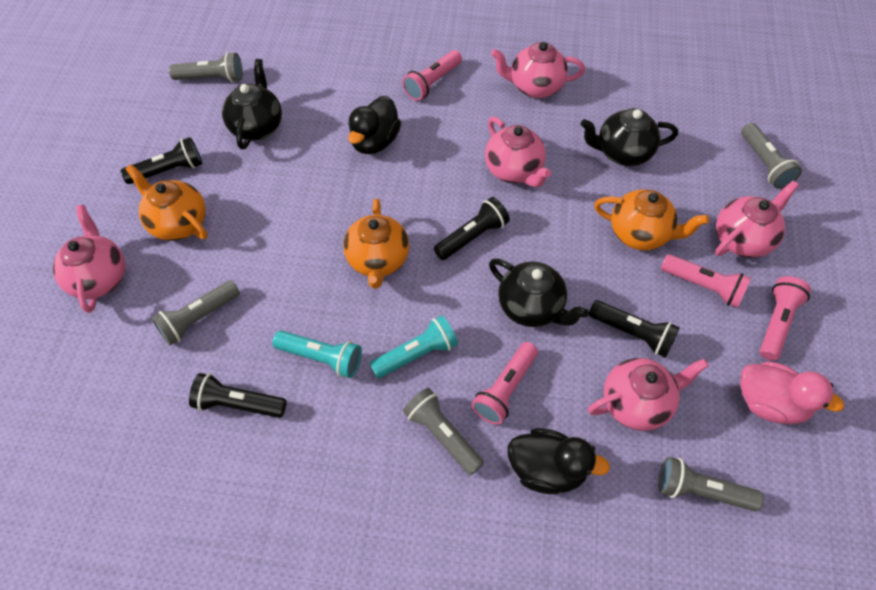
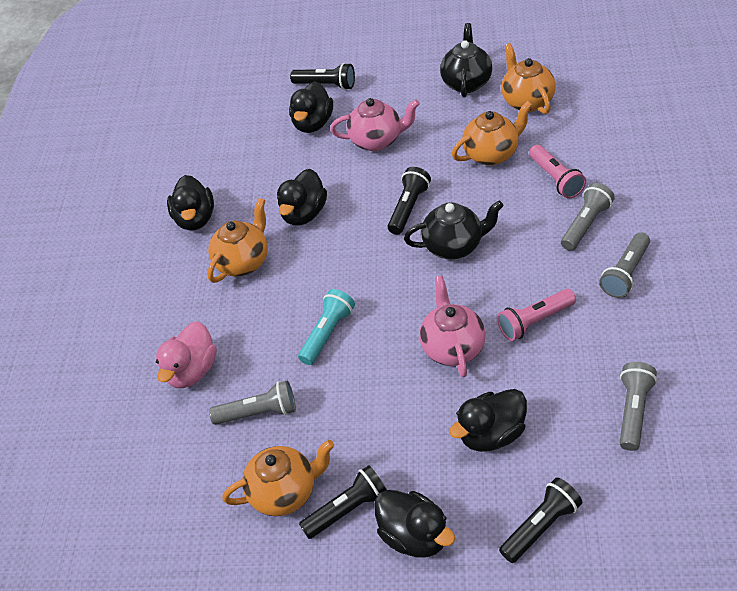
black duck: 2 -> 5
black teapot: 3 -> 2
grey flashlight: 5 -> 4
orange teapot: 3 -> 4
pink flashlight: 4 -> 2
pink teapot: 5 -> 2
turquoise flashlight: 2 -> 1

